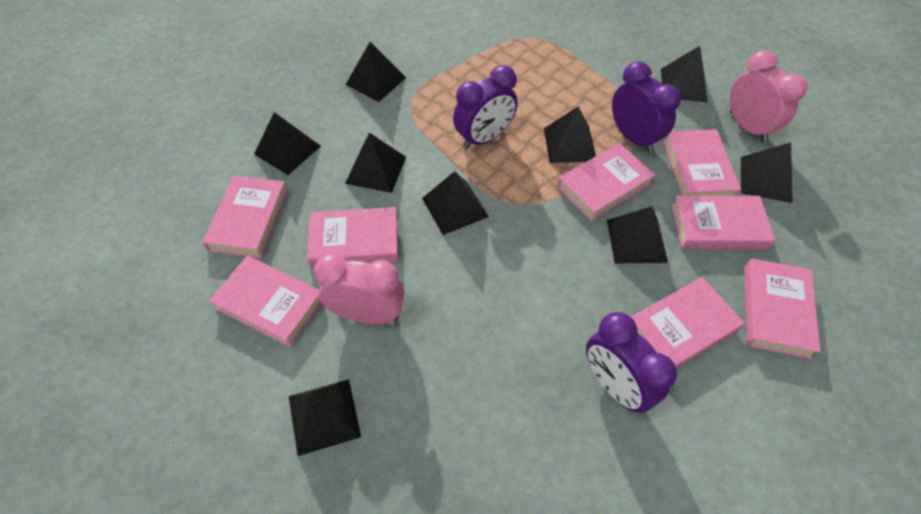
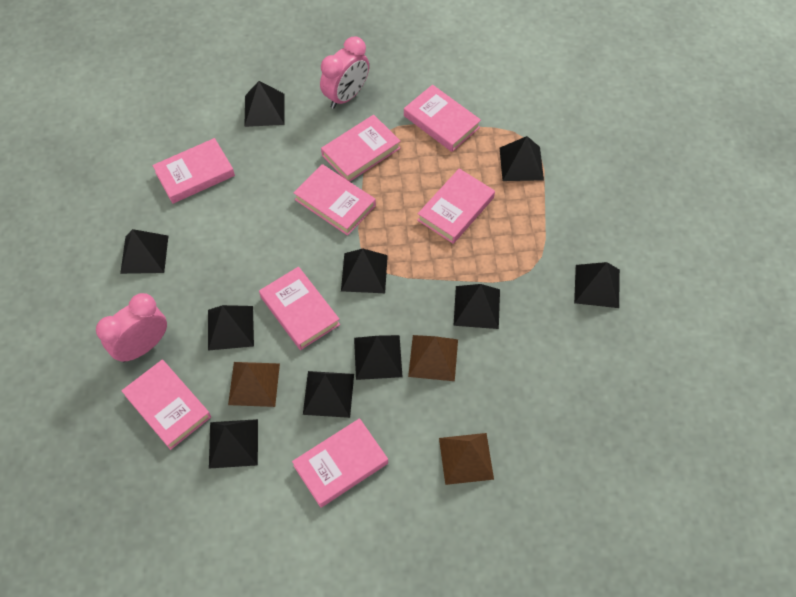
black pyramid: 9 -> 10
brown pyramid: 0 -> 3
purple clock: 3 -> 0

